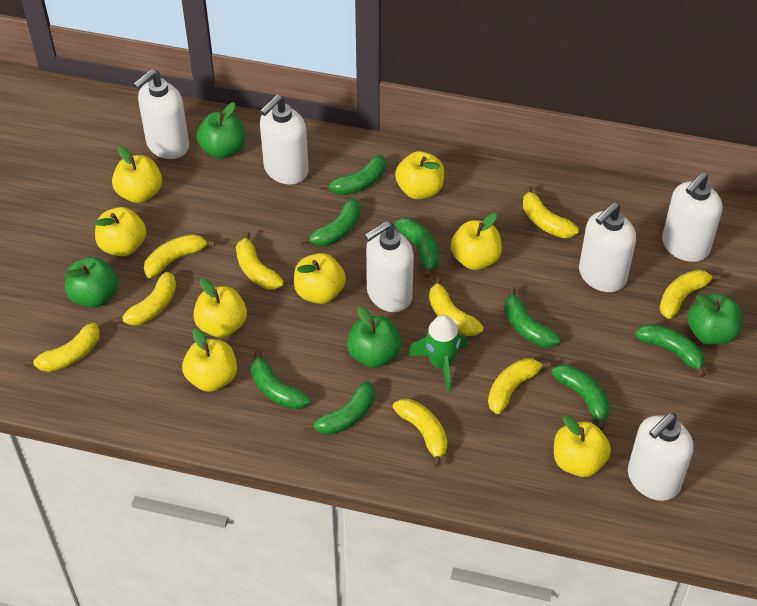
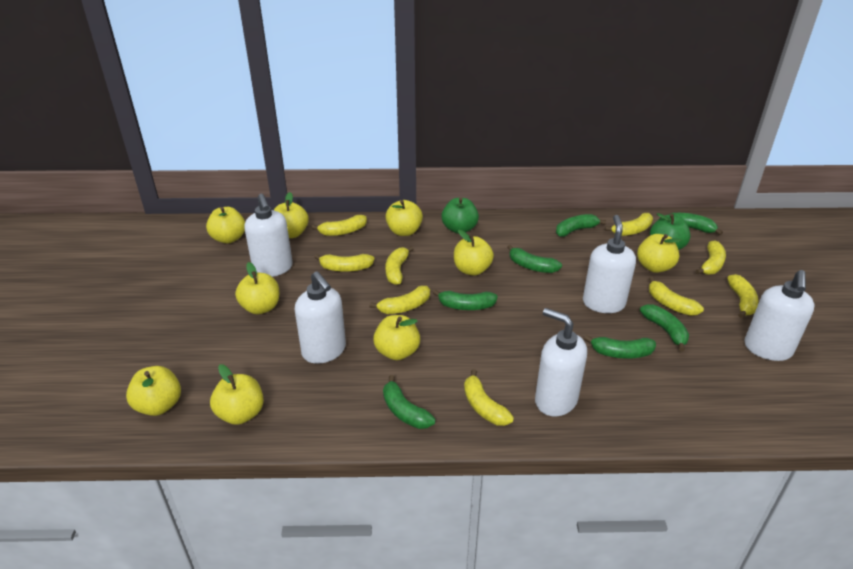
green apple: 4 -> 2
green banana: 8 -> 7
green rocket: 1 -> 0
white soap dispenser: 6 -> 5
yellow apple: 8 -> 9

